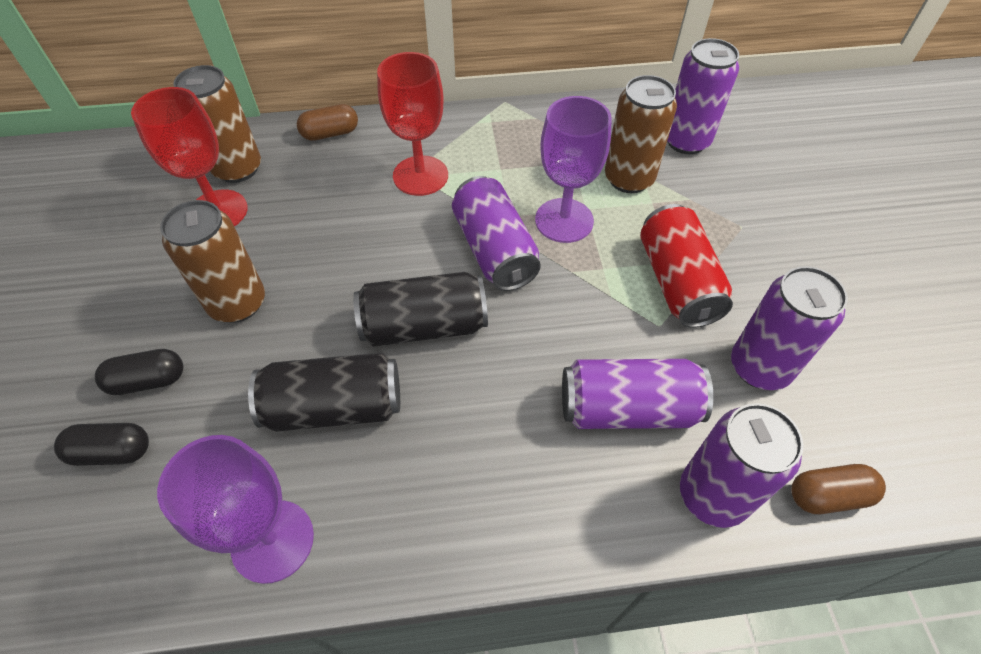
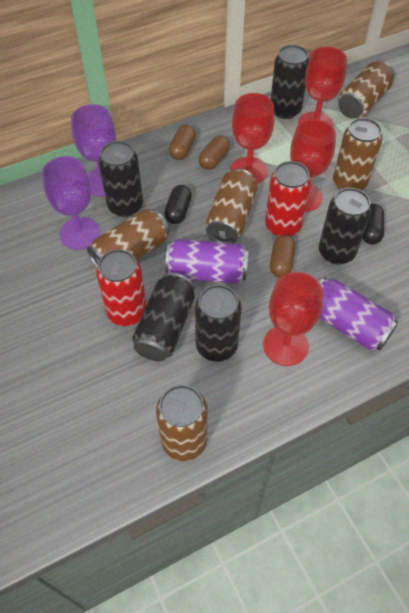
black can: 2 -> 5
brown can: 3 -> 5
brown capsule: 2 -> 3
purple can: 5 -> 2
red can: 1 -> 2
red goblet: 2 -> 4

